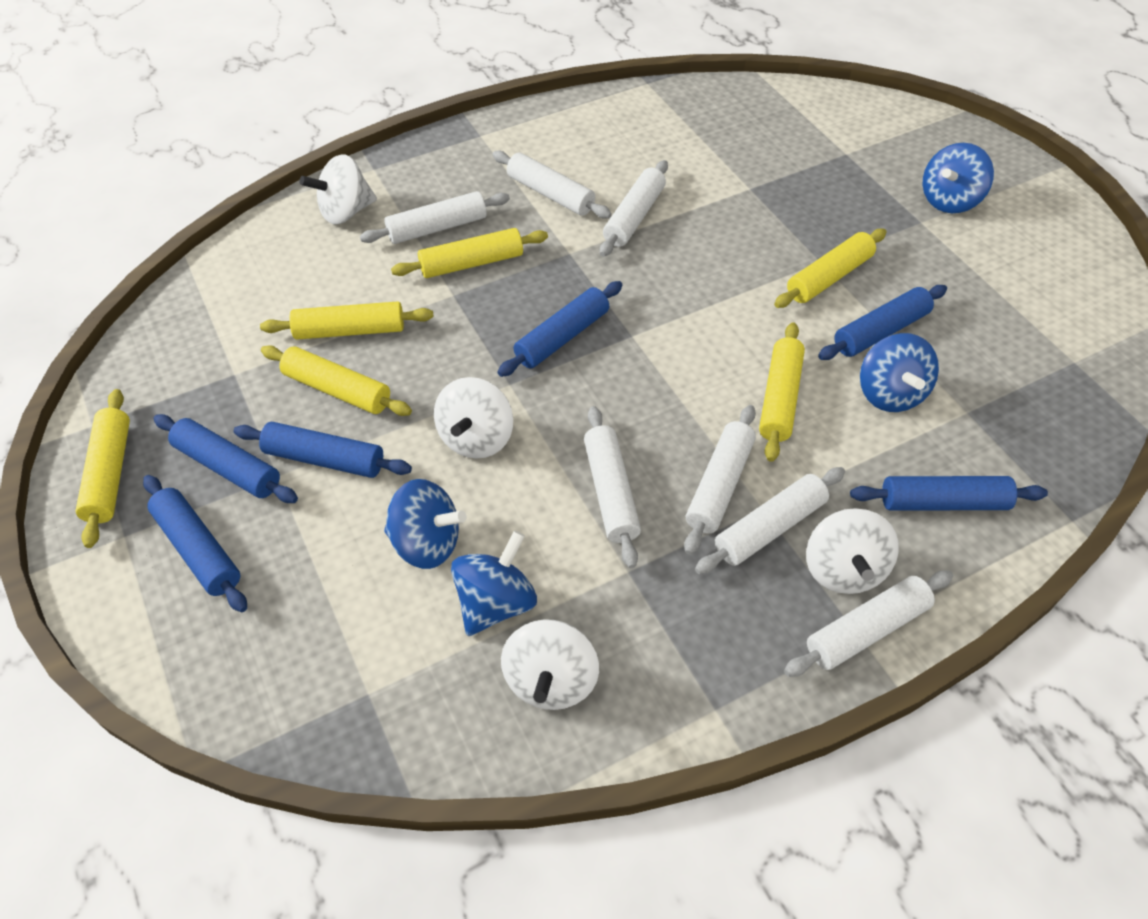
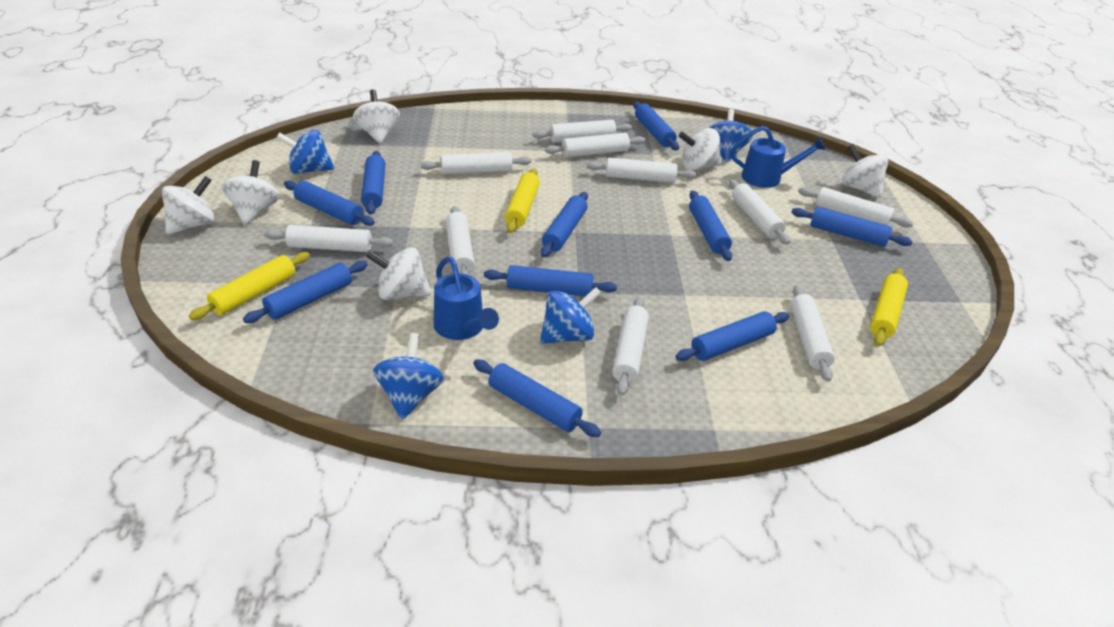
blue rolling pin: 6 -> 10
blue watering can: 0 -> 2
white rolling pin: 7 -> 10
white spinning top: 4 -> 6
yellow rolling pin: 6 -> 3

